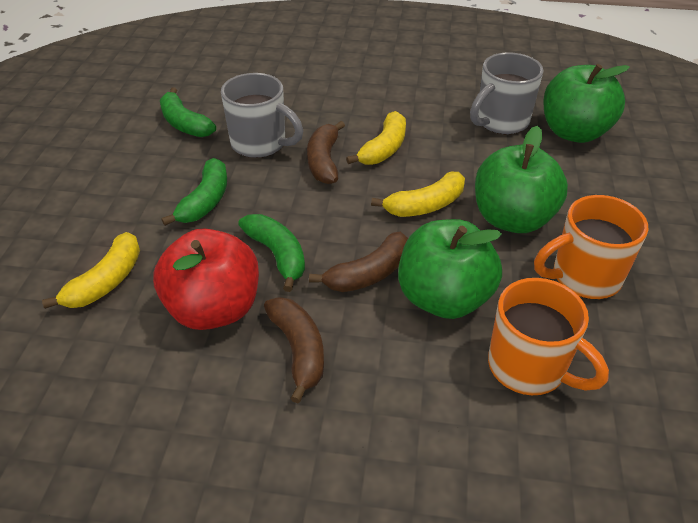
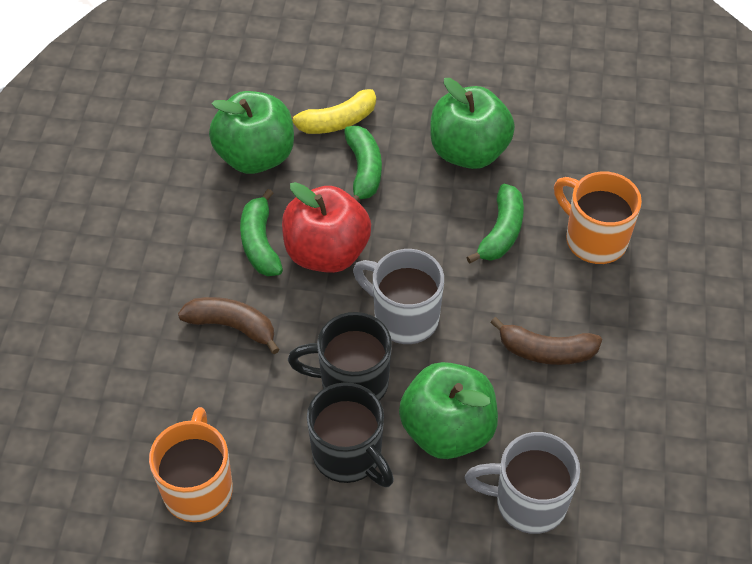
black mug: 0 -> 2
brown banana: 3 -> 2
yellow banana: 3 -> 1

